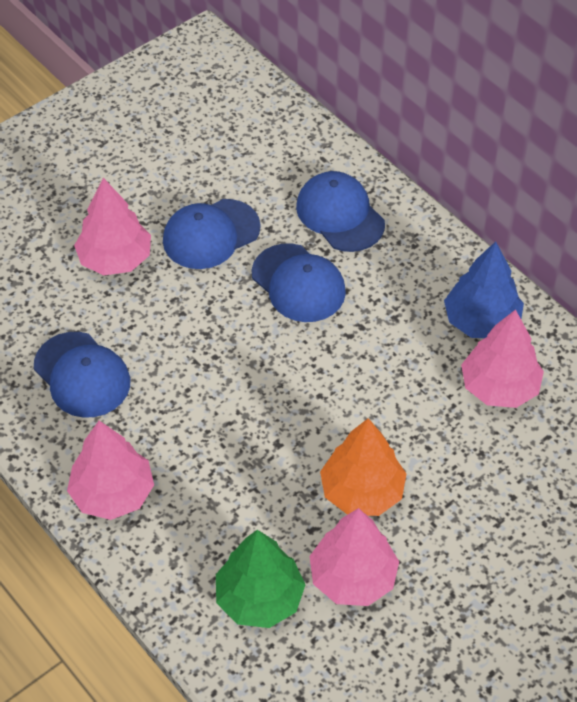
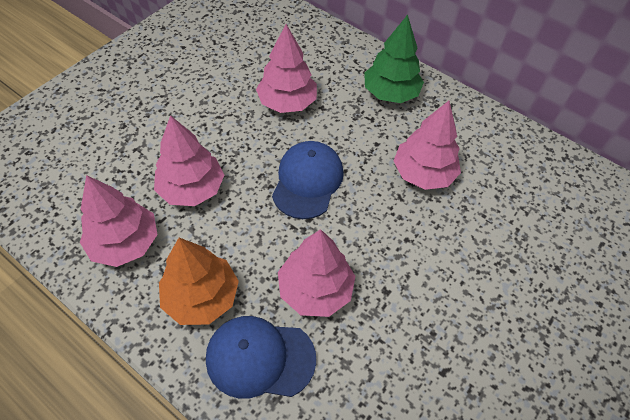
blue cap: 4 -> 2
blue tree: 1 -> 0
pink tree: 4 -> 5

